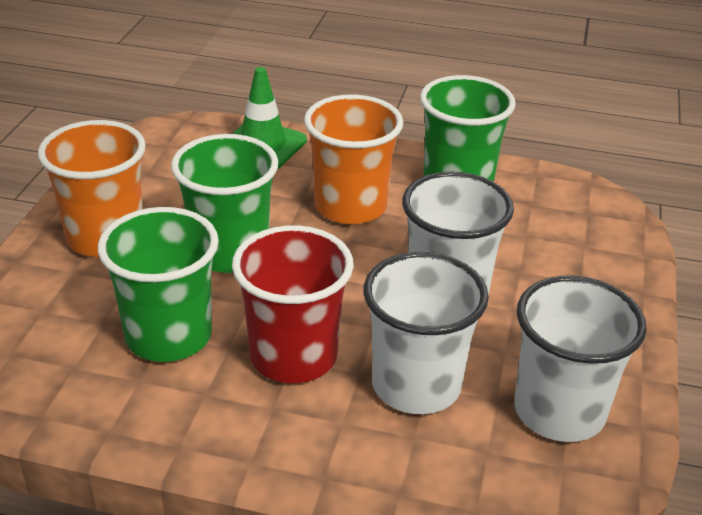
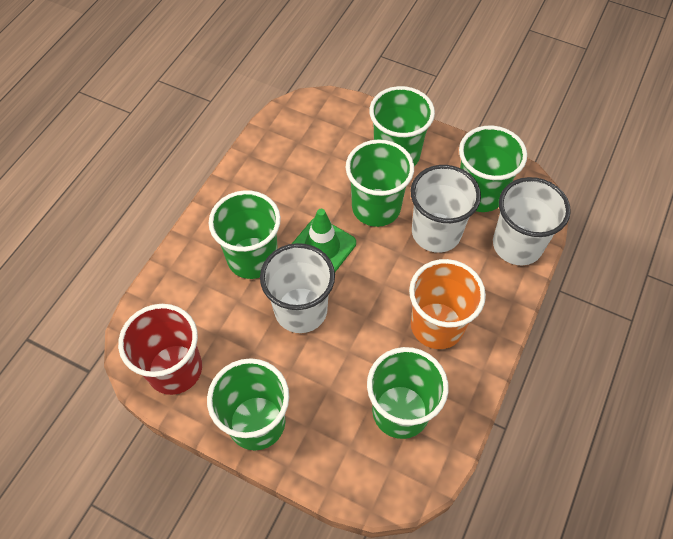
green cup: 3 -> 6
orange cup: 2 -> 1

